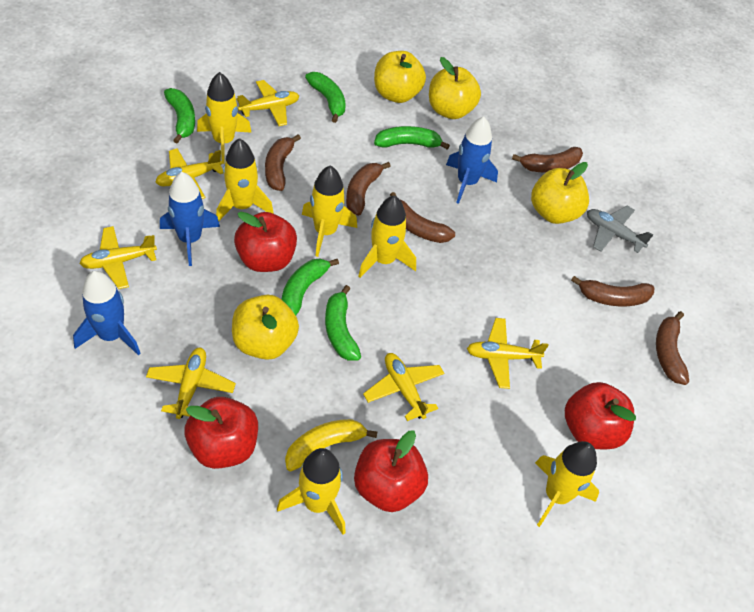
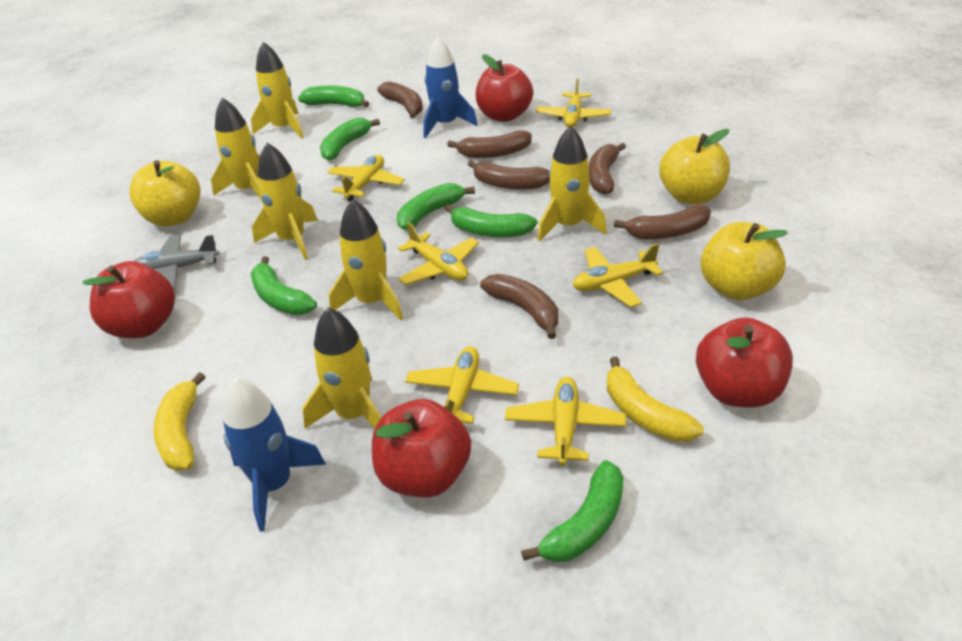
blue rocket: 3 -> 2
green banana: 5 -> 6
yellow apple: 4 -> 3
yellow banana: 1 -> 2

